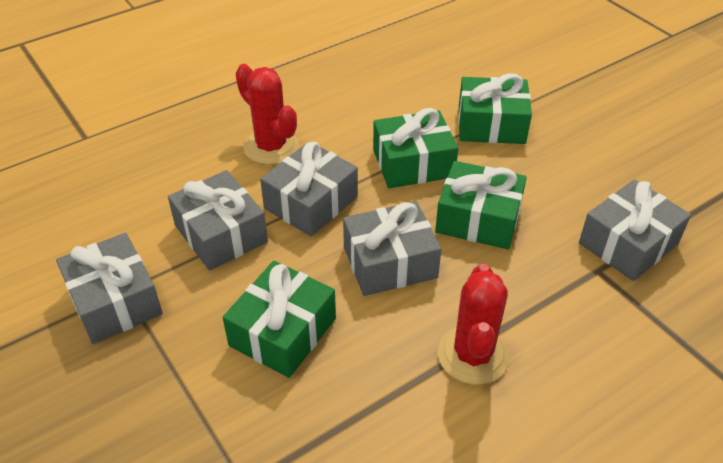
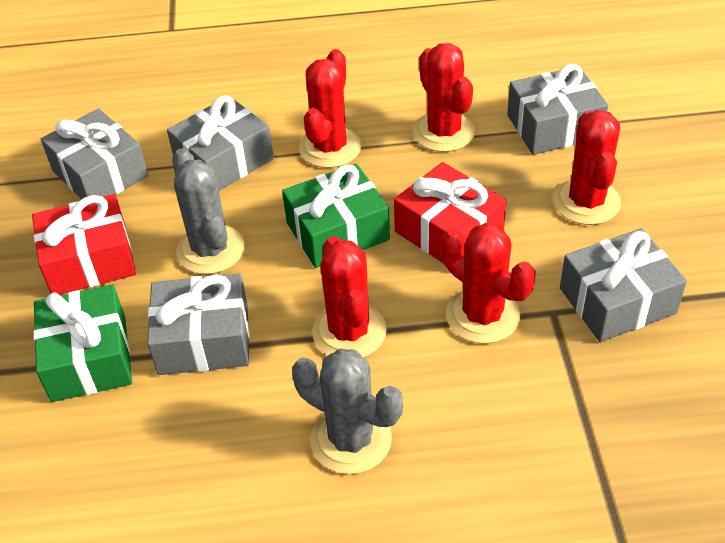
green gift: 4 -> 2
grey cactus: 0 -> 2
red cactus: 2 -> 5
red gift: 0 -> 2

